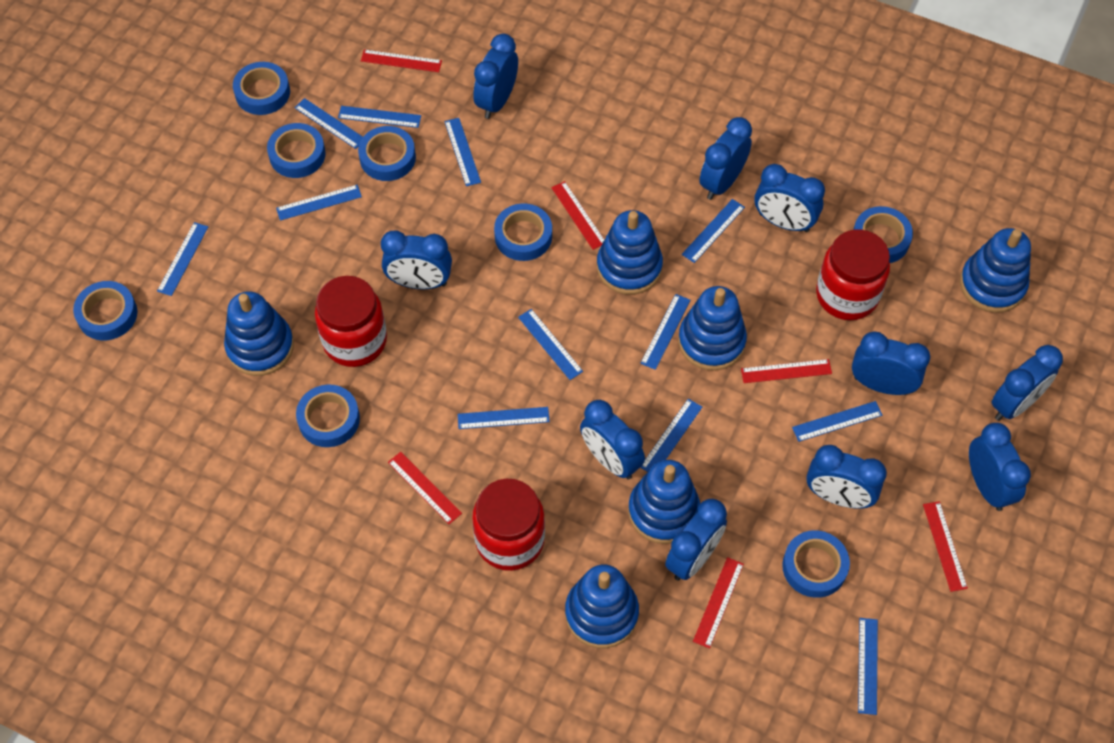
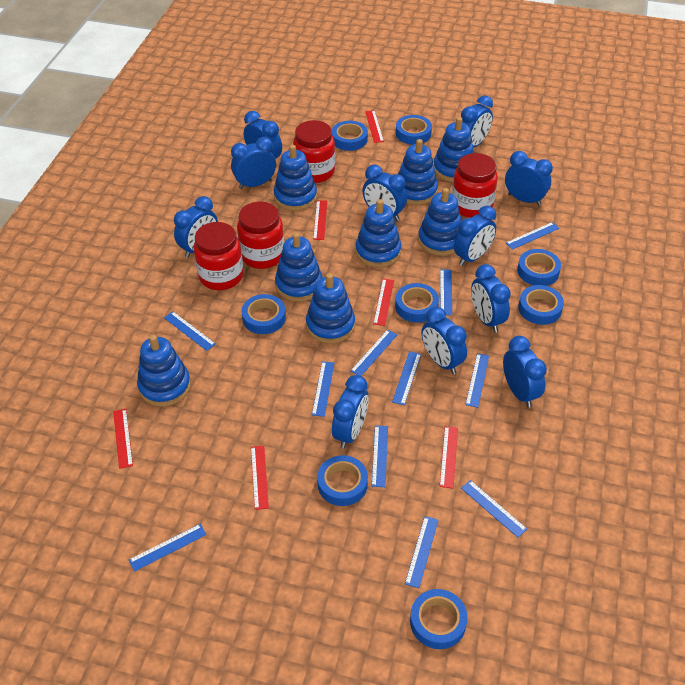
blue clock: 10 -> 11
blue ruler: 12 -> 11
blue stacking toy: 6 -> 8
red jar: 3 -> 4

